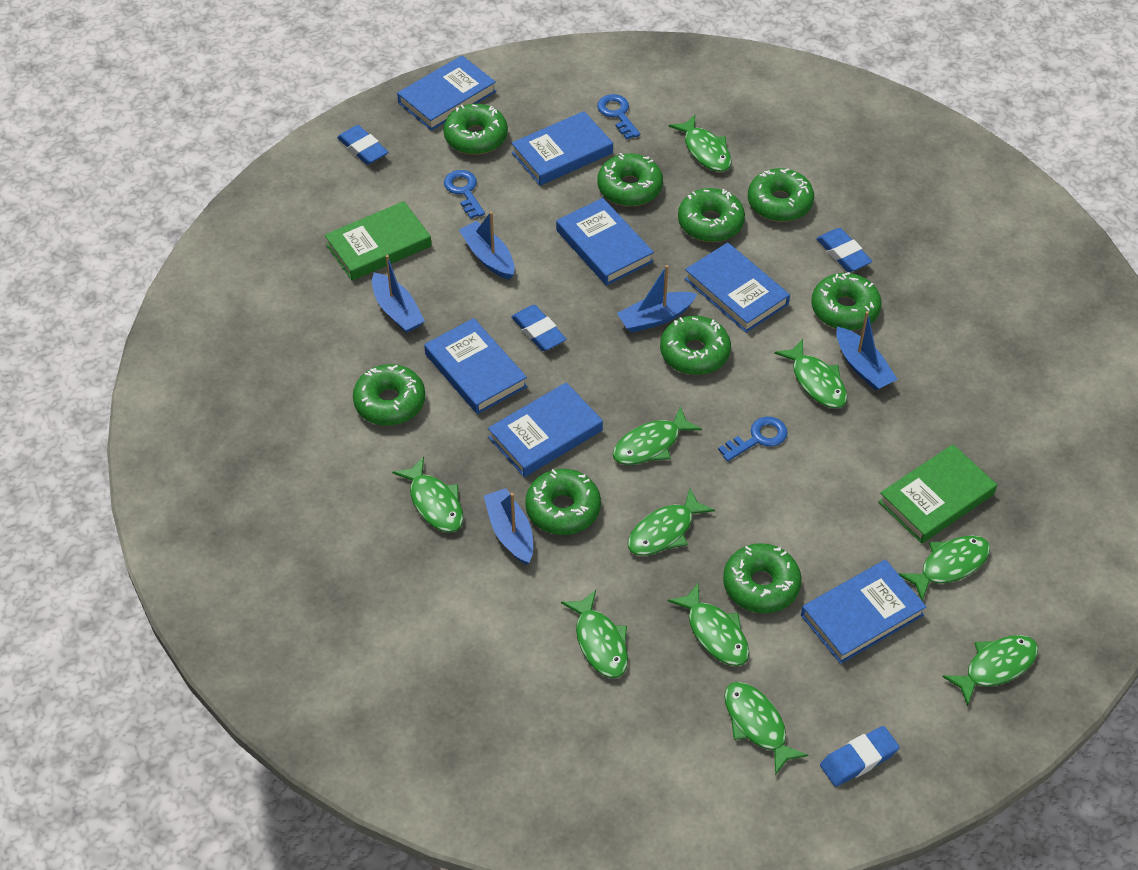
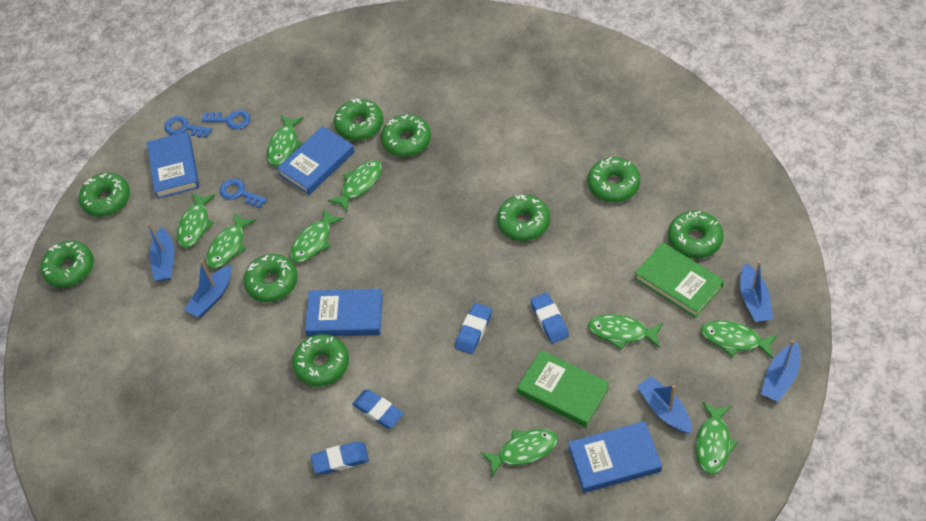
blue book: 7 -> 4
green fish: 10 -> 9

